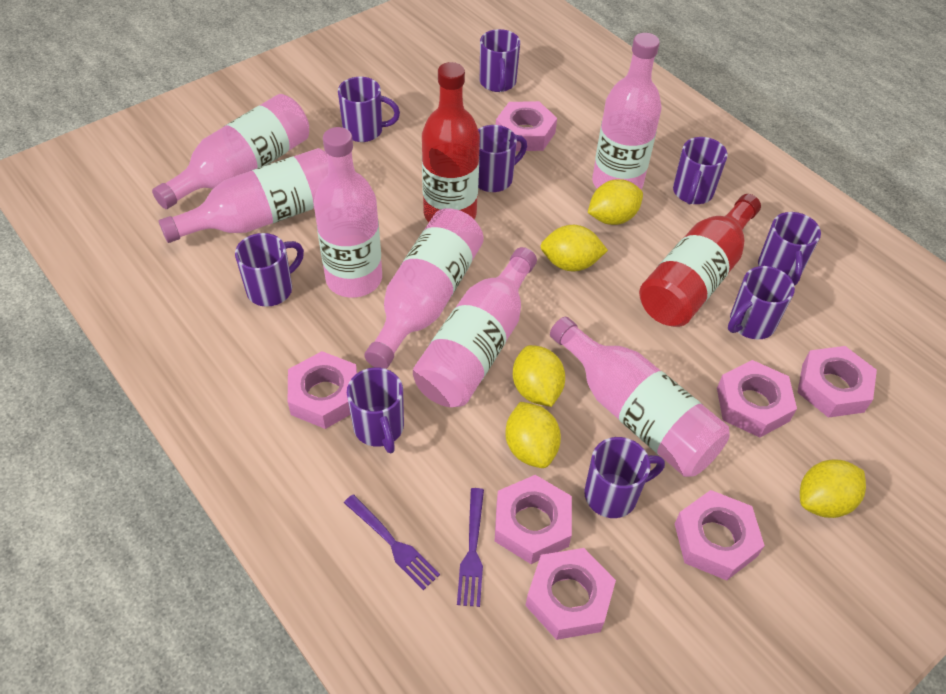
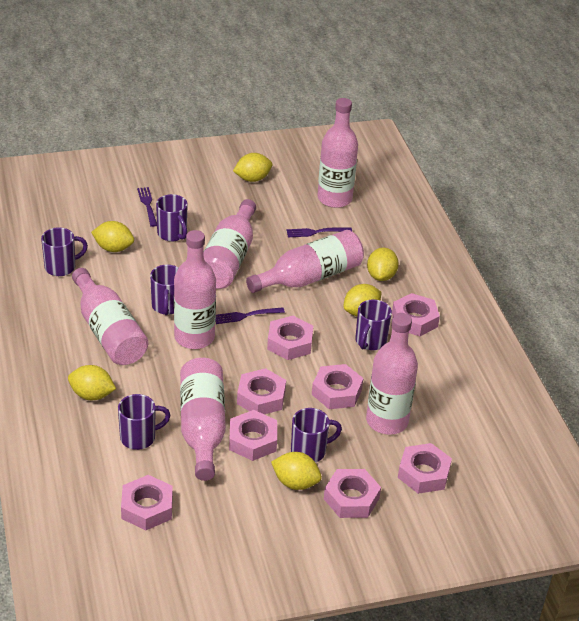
pink nut: 7 -> 8
purple fork: 2 -> 3
purple mug: 9 -> 6
red bottle: 2 -> 0
yellow lemon: 5 -> 6

